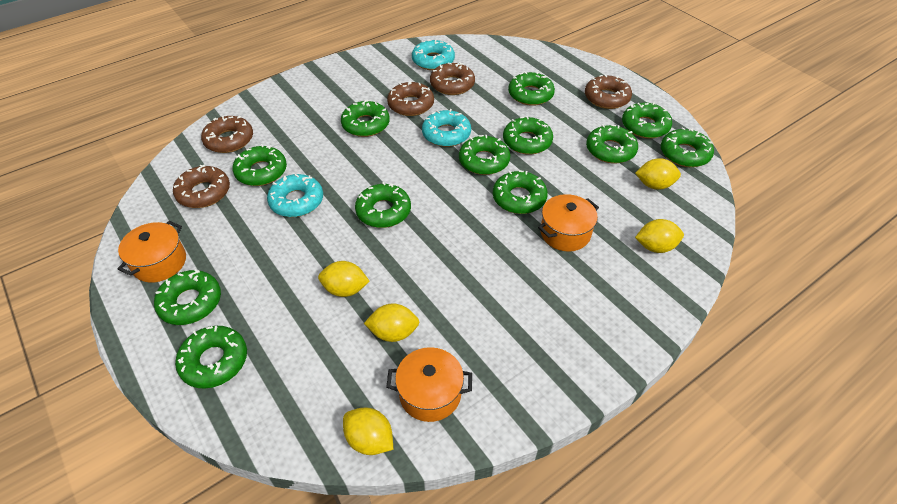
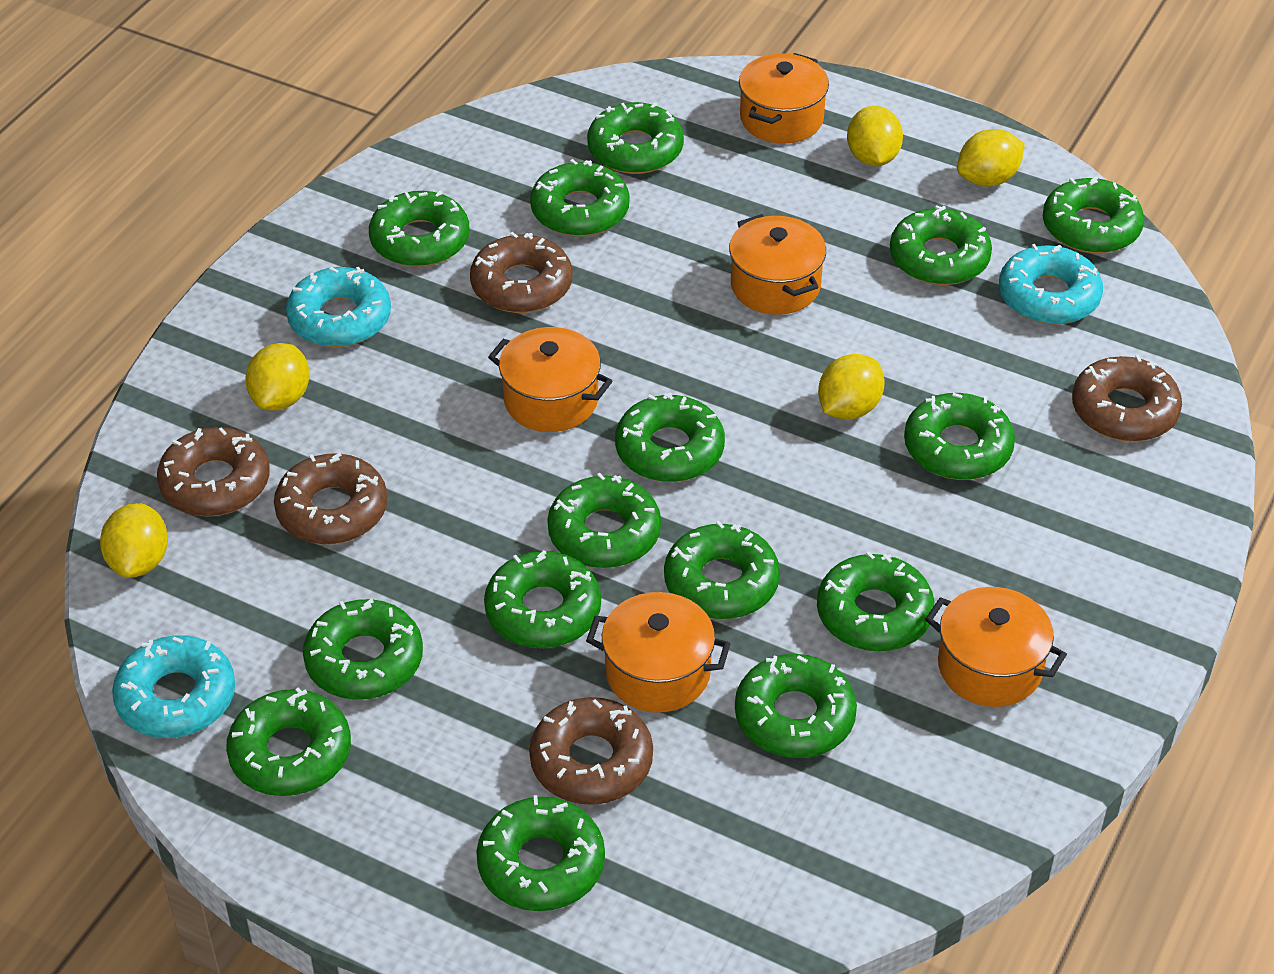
green donut: 12 -> 15
orange pot: 3 -> 5

